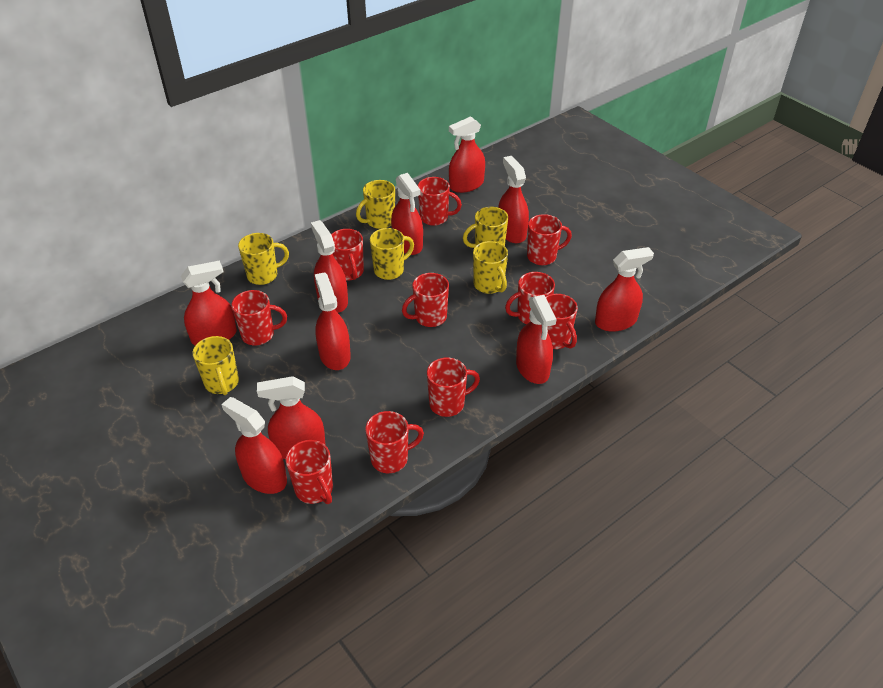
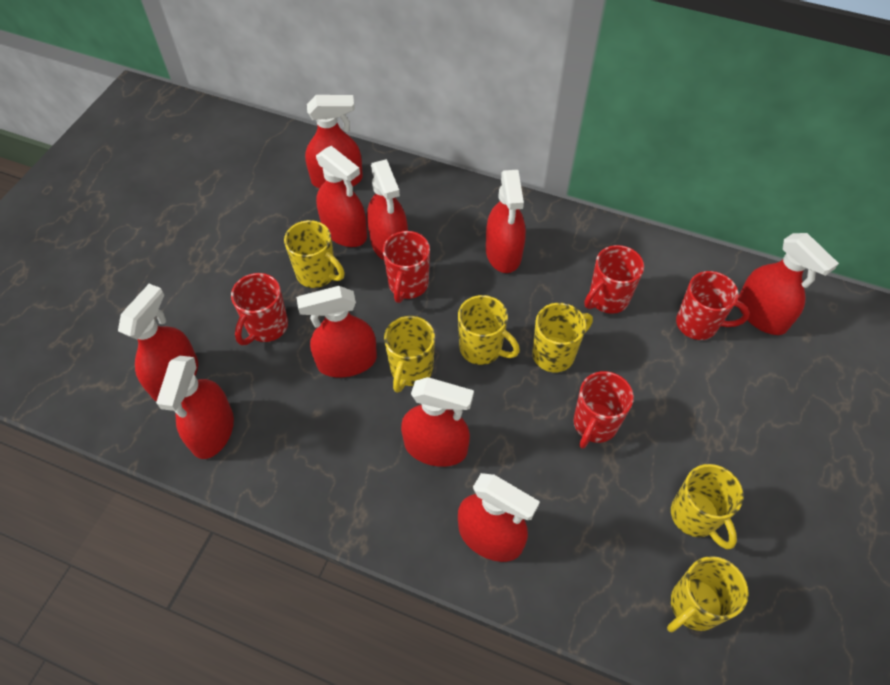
red mug: 10 -> 5

